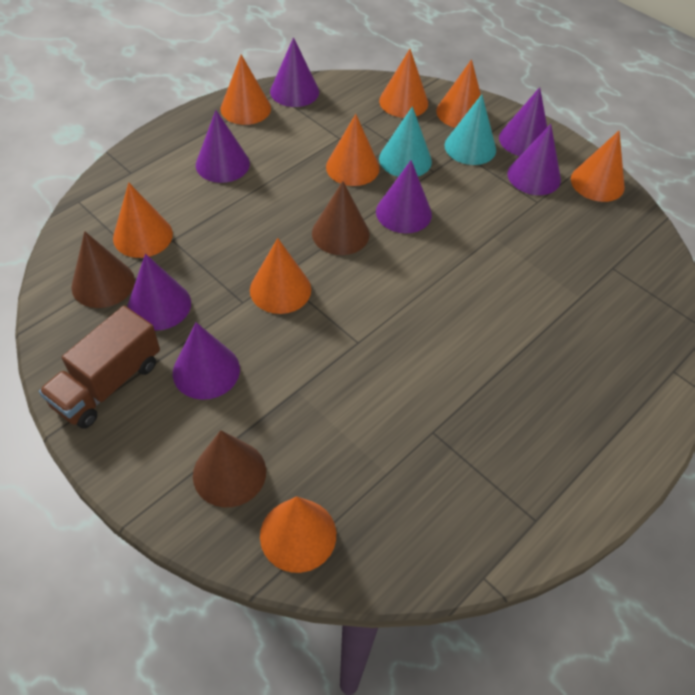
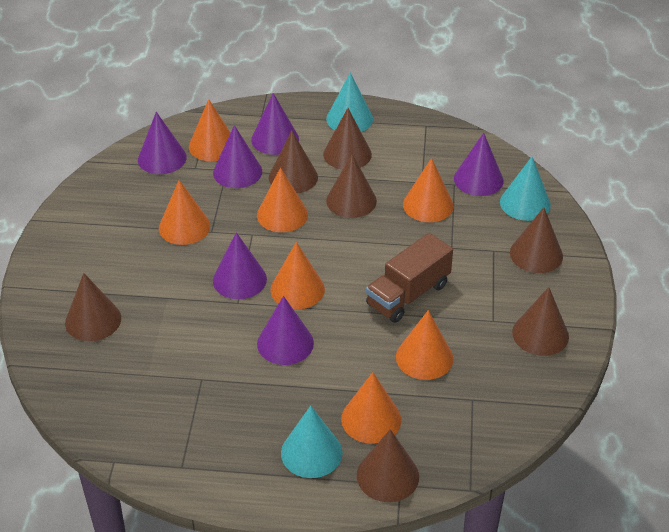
brown cone: 3 -> 7
orange cone: 8 -> 7
purple cone: 7 -> 6
turquoise cone: 2 -> 3

